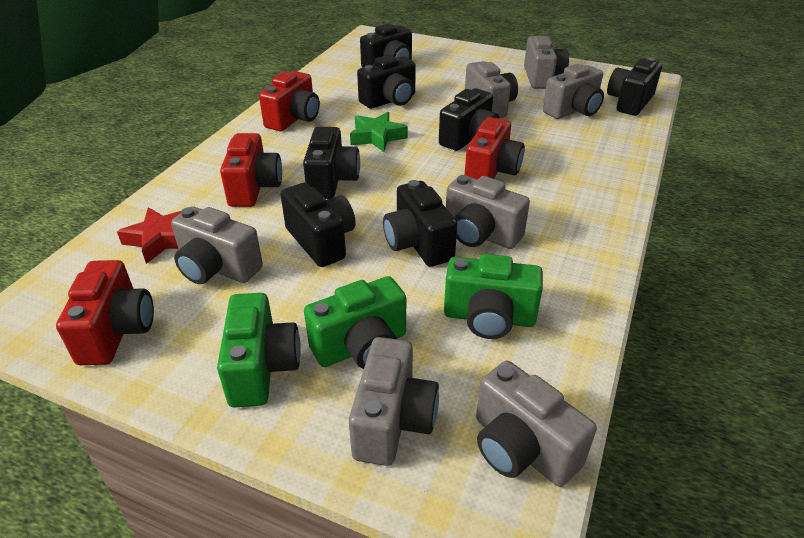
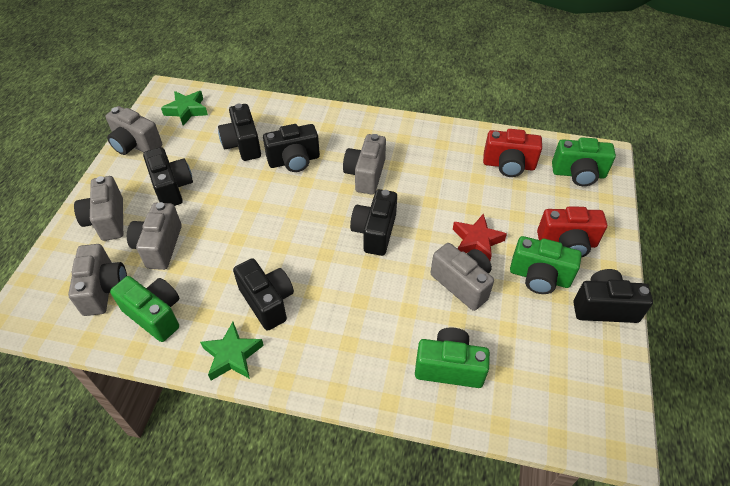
black camera: 7 -> 6
green camera: 3 -> 4
green star: 1 -> 2
grey camera: 7 -> 6
red camera: 4 -> 2

